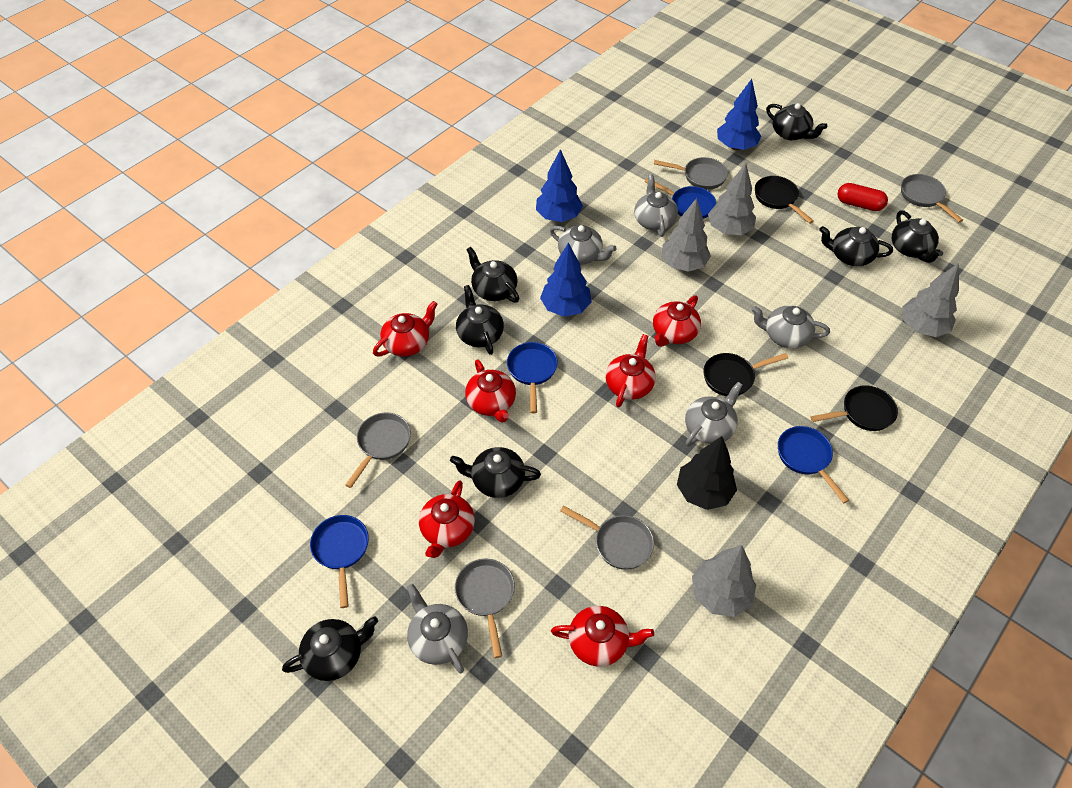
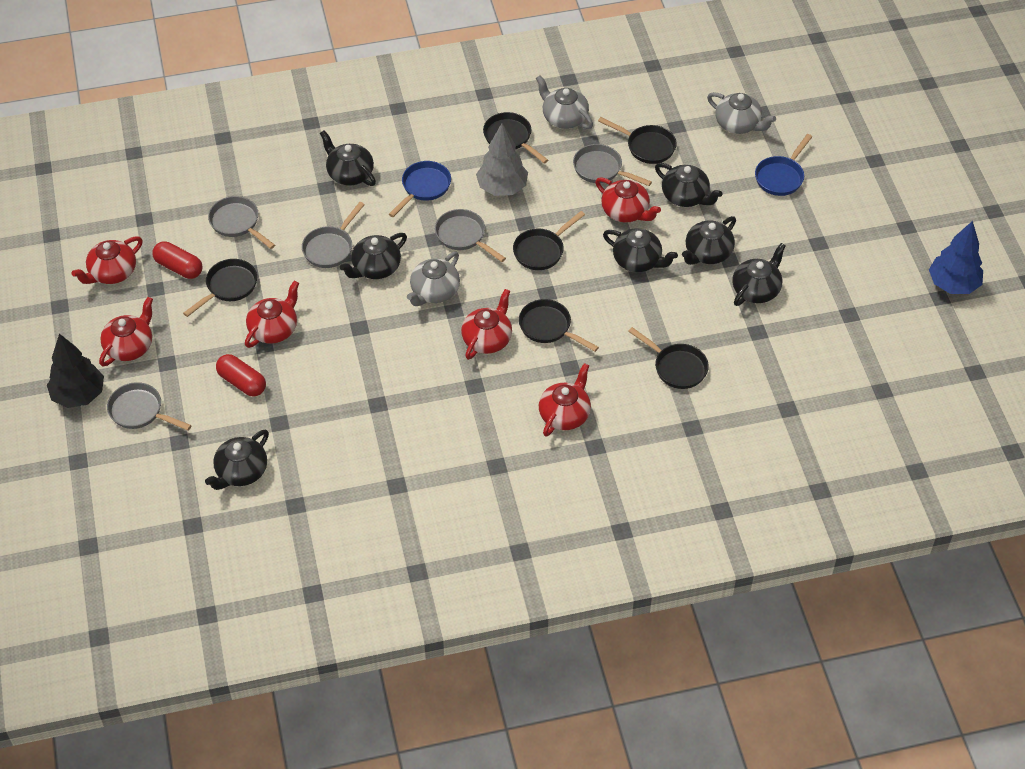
black pan: 3 -> 6
blue pan: 4 -> 2
blue tree: 3 -> 1
grey teapot: 5 -> 3
grey tree: 4 -> 1
red capsule: 1 -> 2

